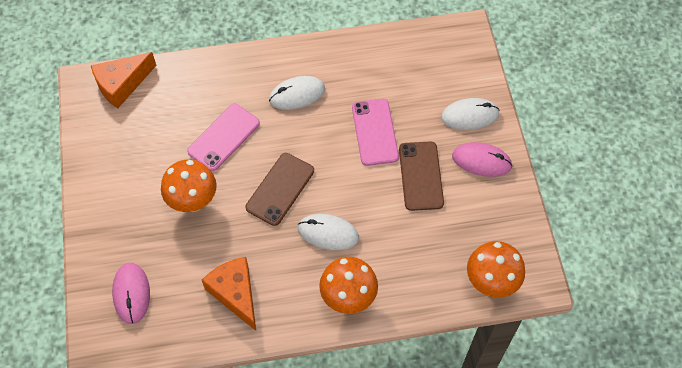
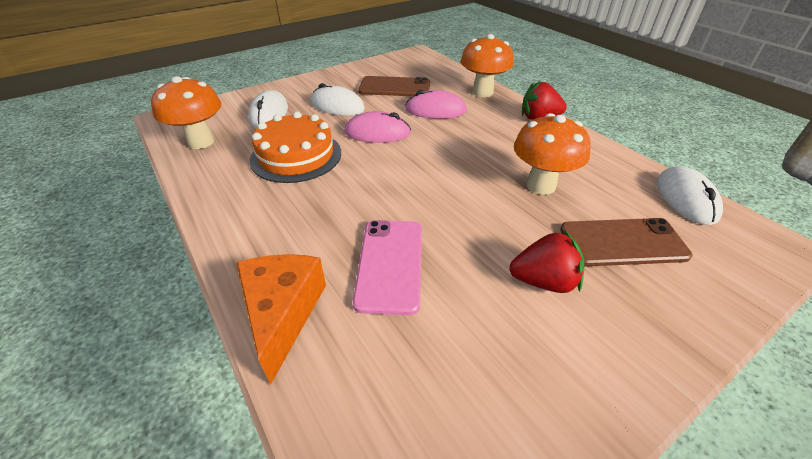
orange cake: 0 -> 1
orange cheese: 2 -> 1
pink phone: 2 -> 1
red strawberry: 0 -> 2

